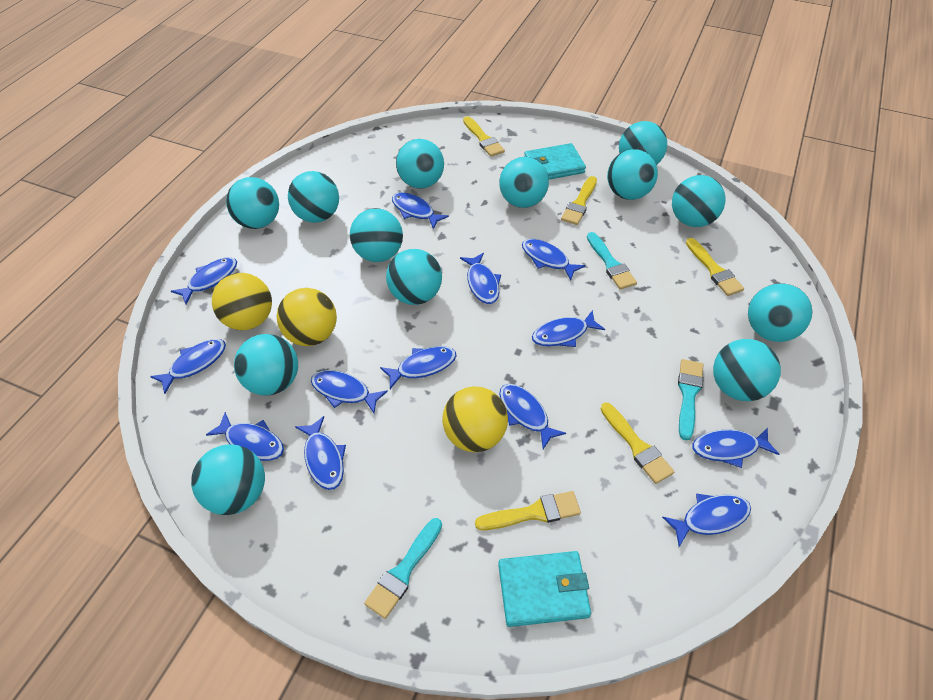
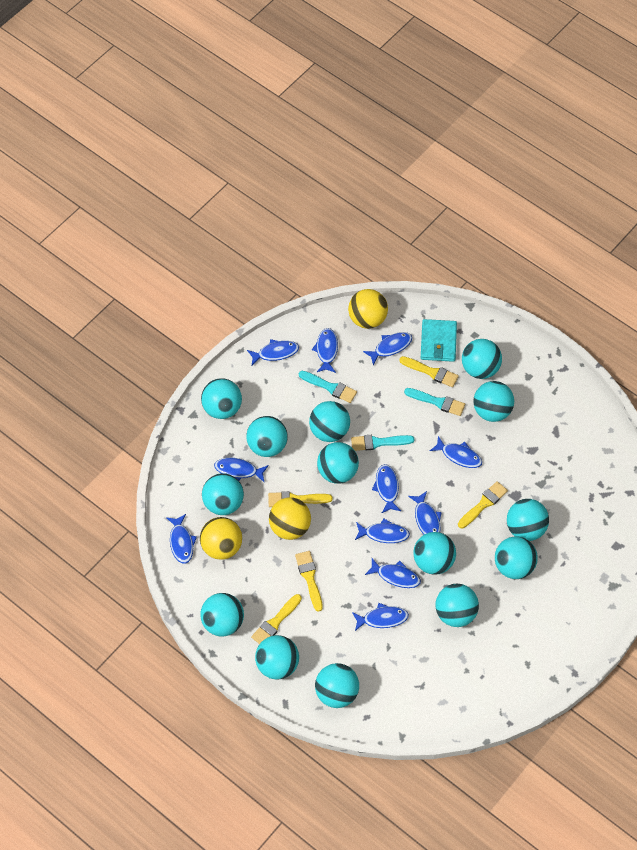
blue fish: 13 -> 11
turquoise ball: 13 -> 14
turquoise wallet: 2 -> 1

